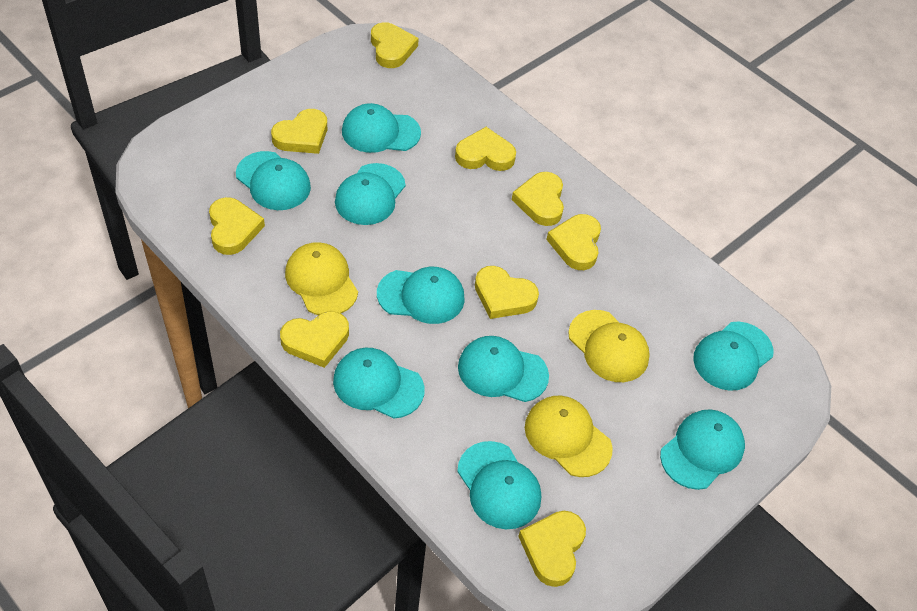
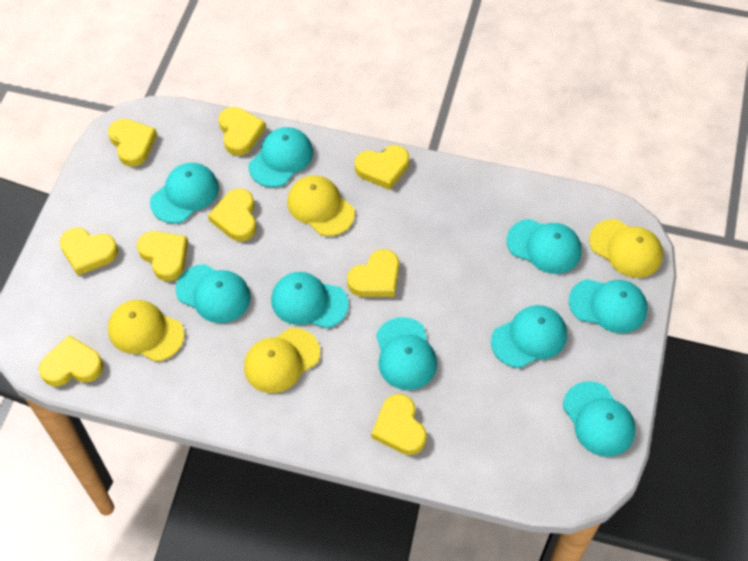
yellow cap: 3 -> 4

